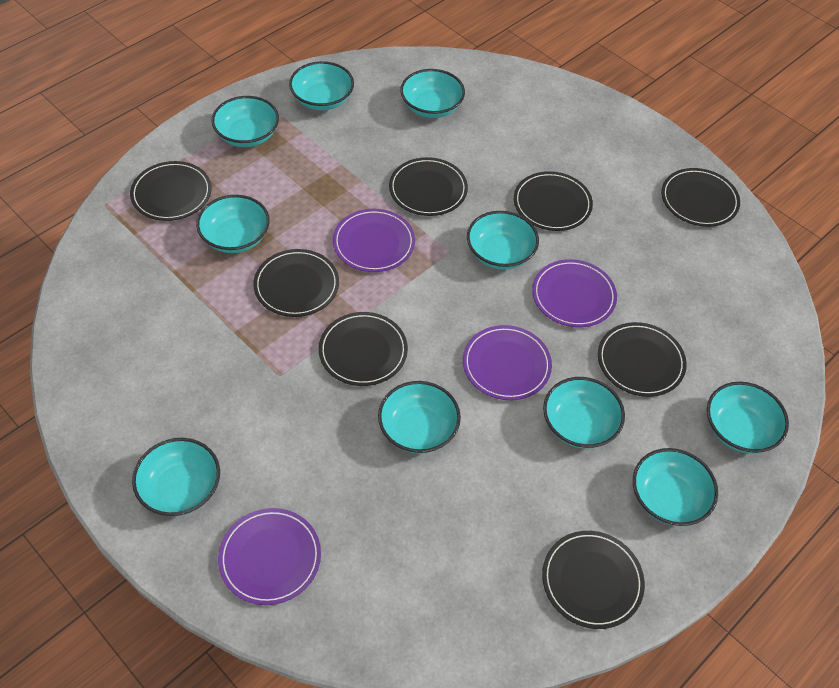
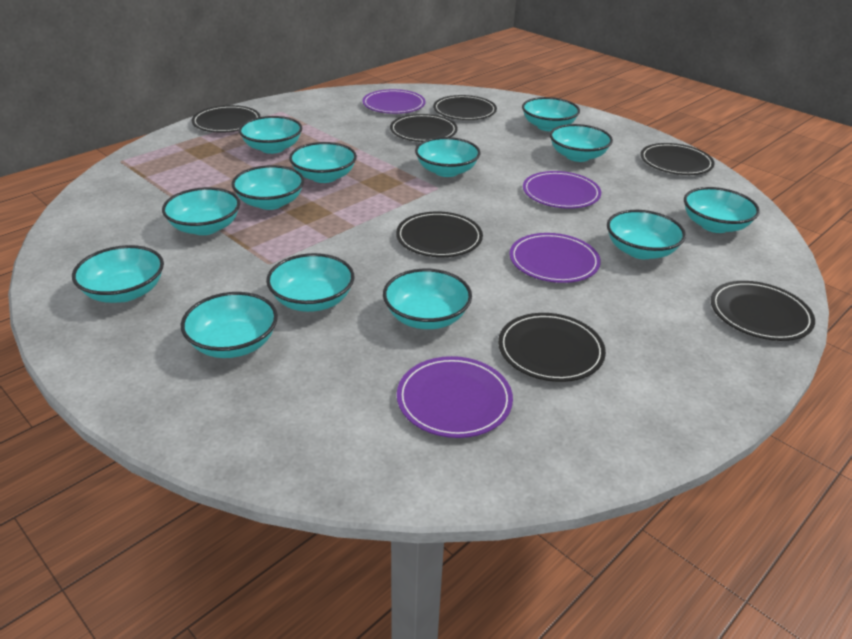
black plate: 8 -> 7
turquoise bowl: 10 -> 13

